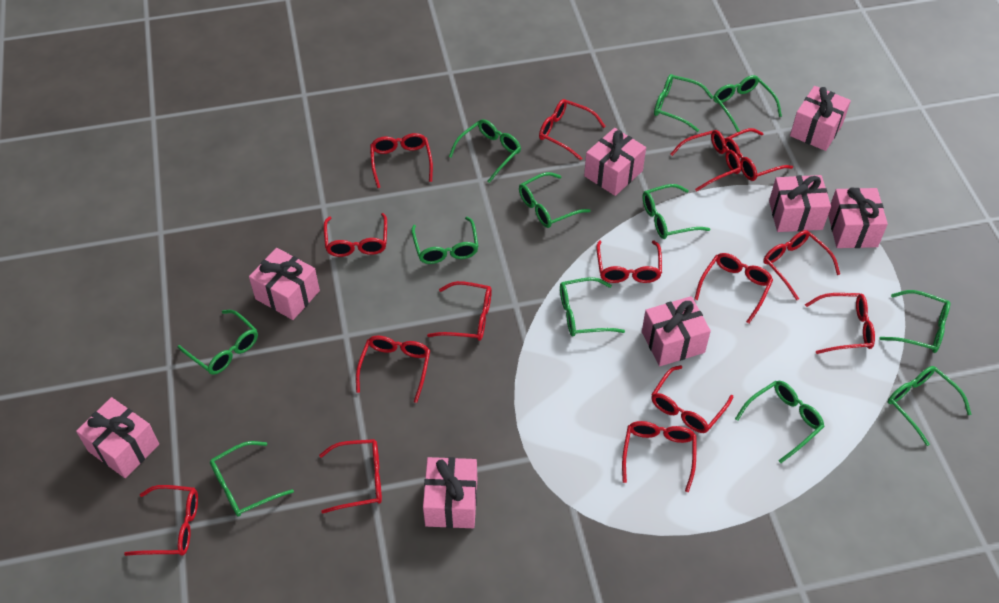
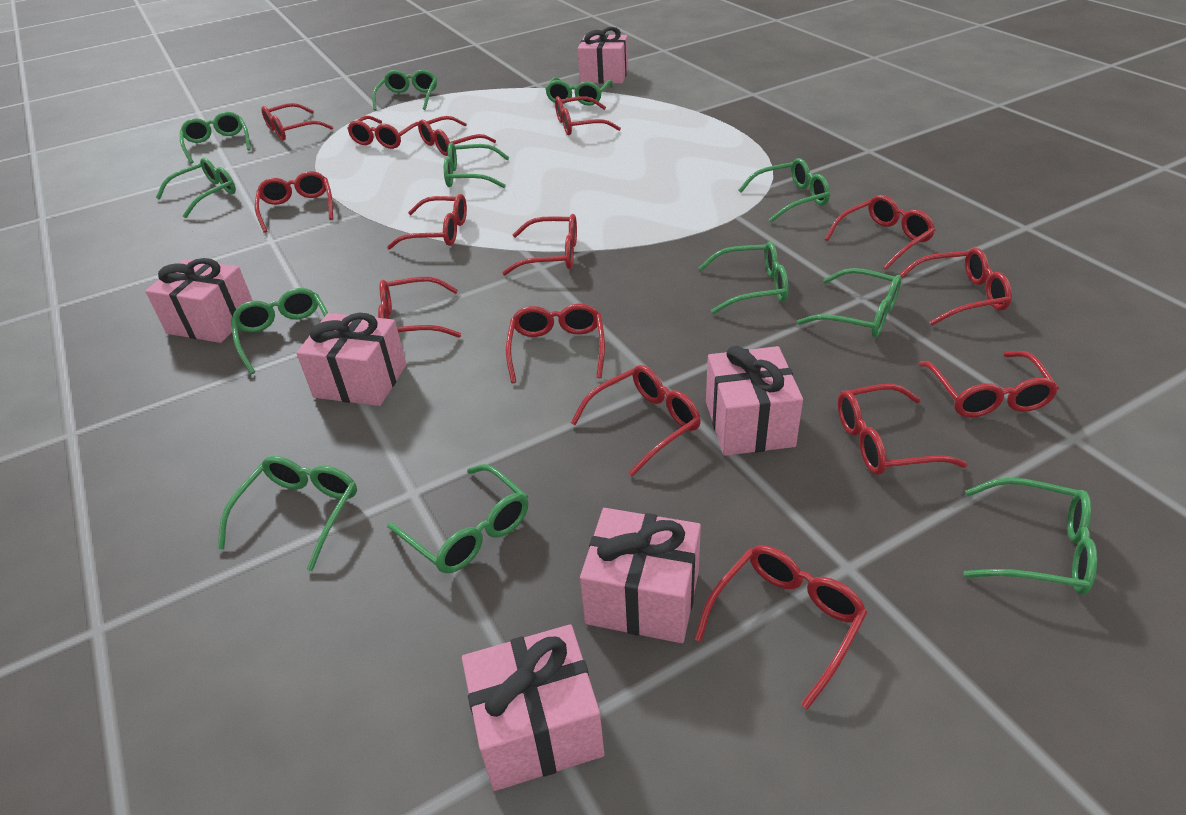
pink gift: 8 -> 6

